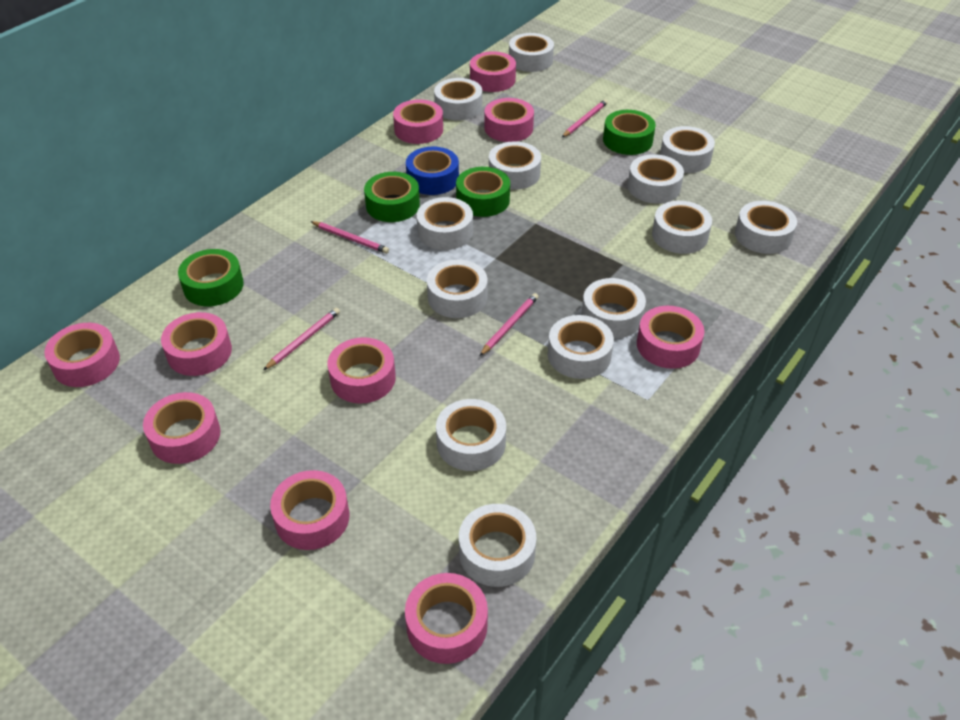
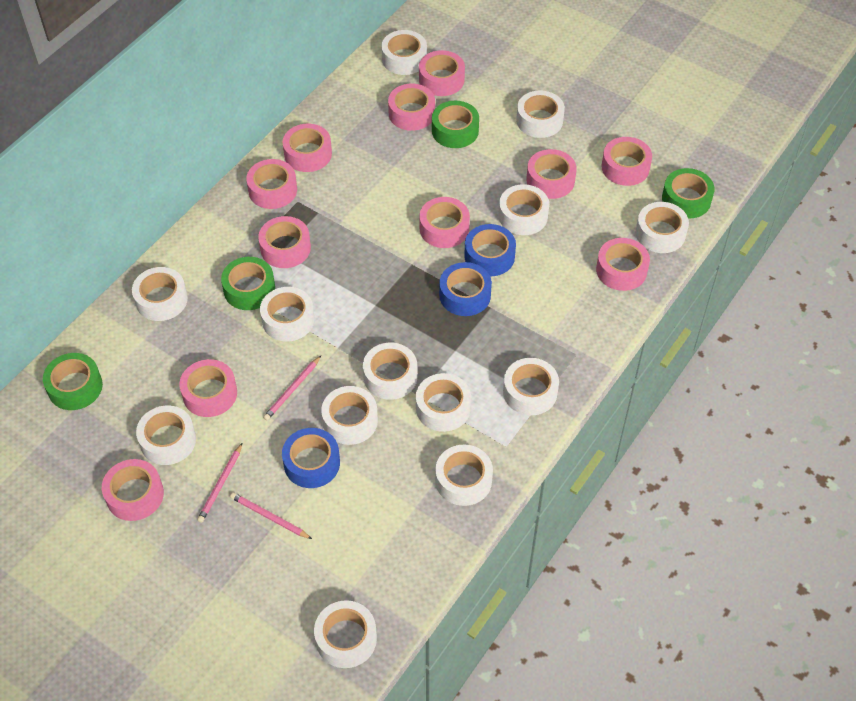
blue tape: 1 -> 3
pink pencil: 4 -> 3
pink tape: 10 -> 11

